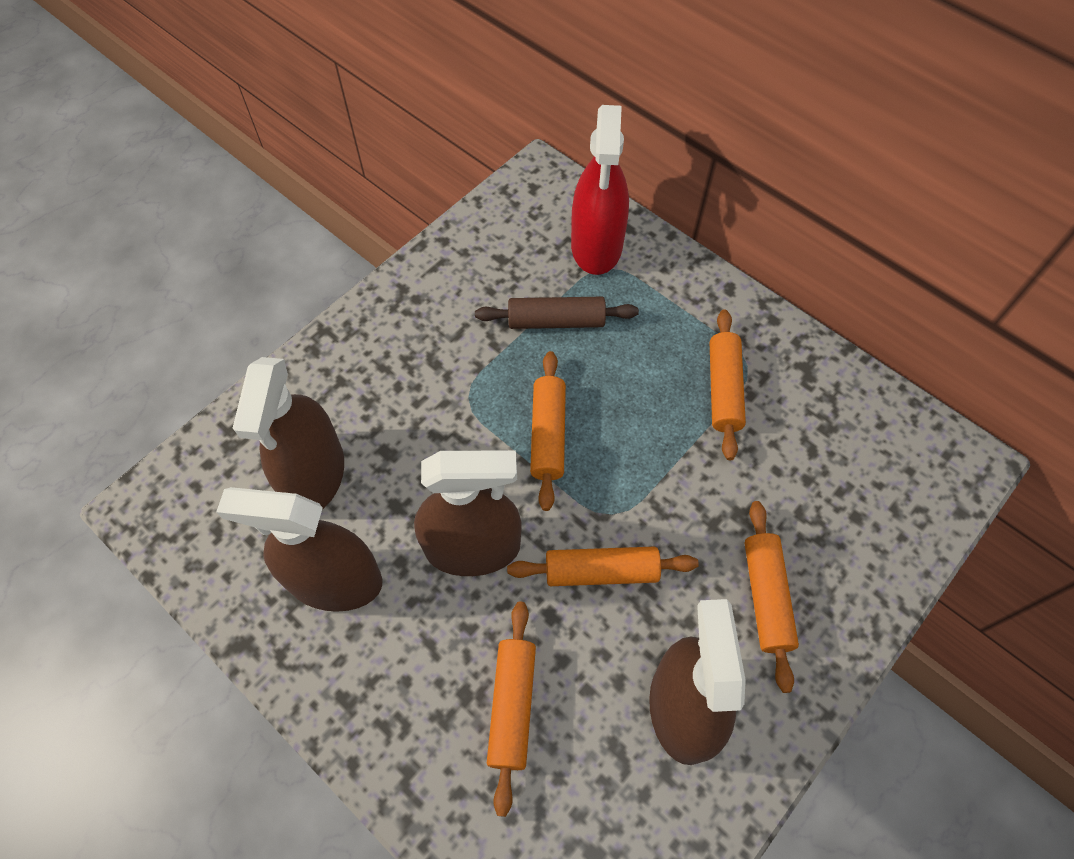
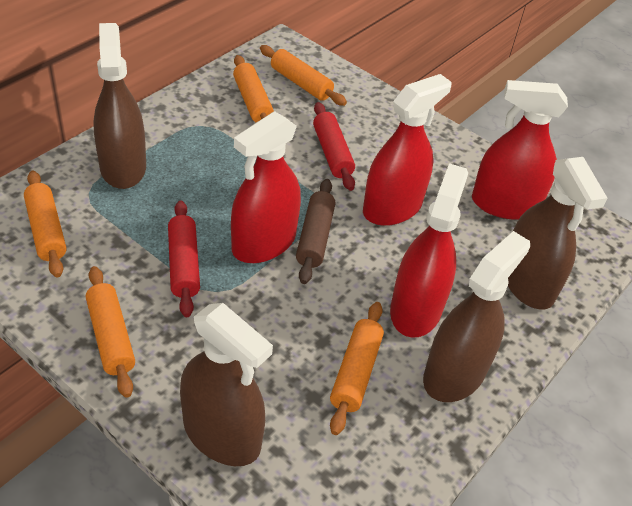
red rolling pin: 0 -> 2
red spray bottle: 1 -> 4

